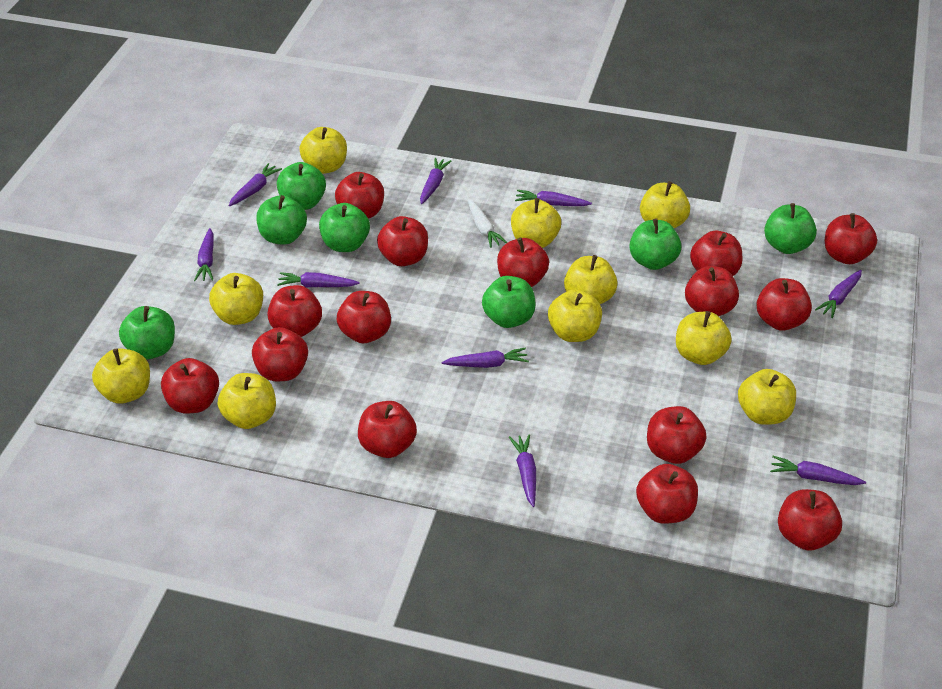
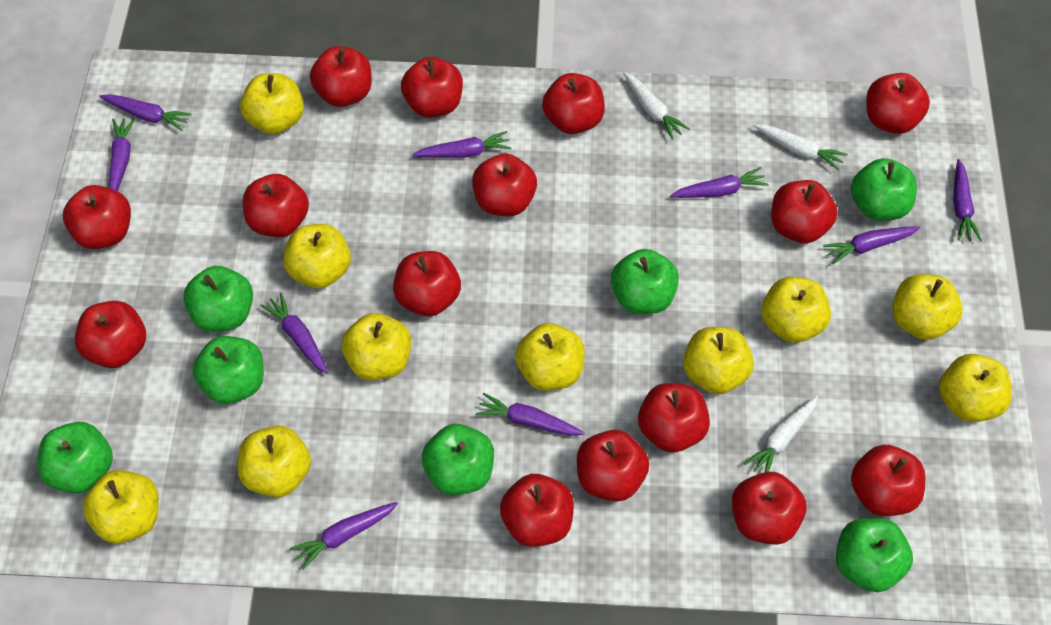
white carrot: 1 -> 3

